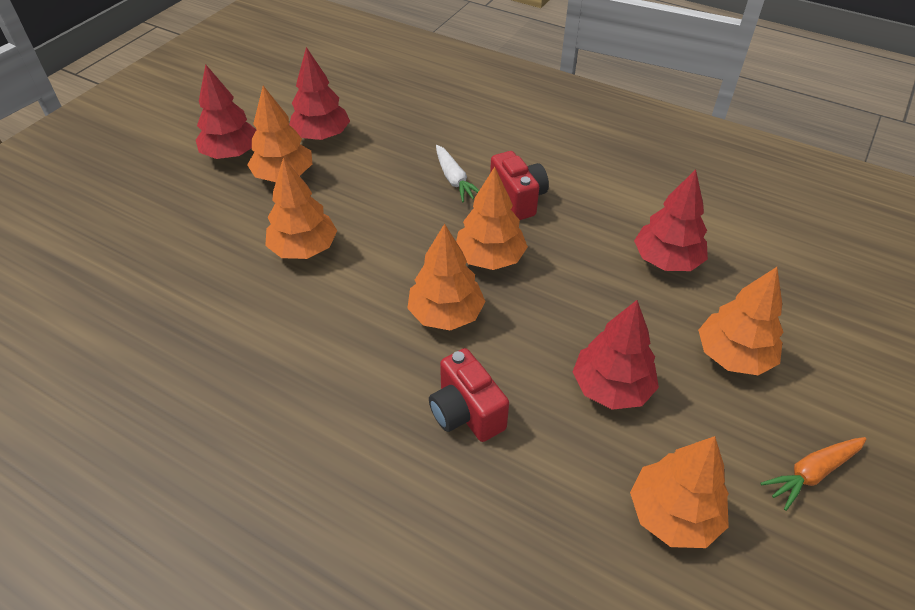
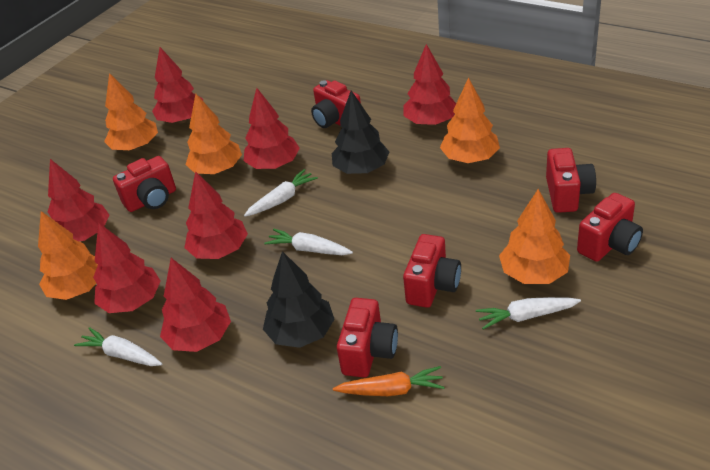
black tree: 0 -> 2
orange tree: 6 -> 5
red camera: 2 -> 6
red tree: 4 -> 7
white carrot: 1 -> 4

